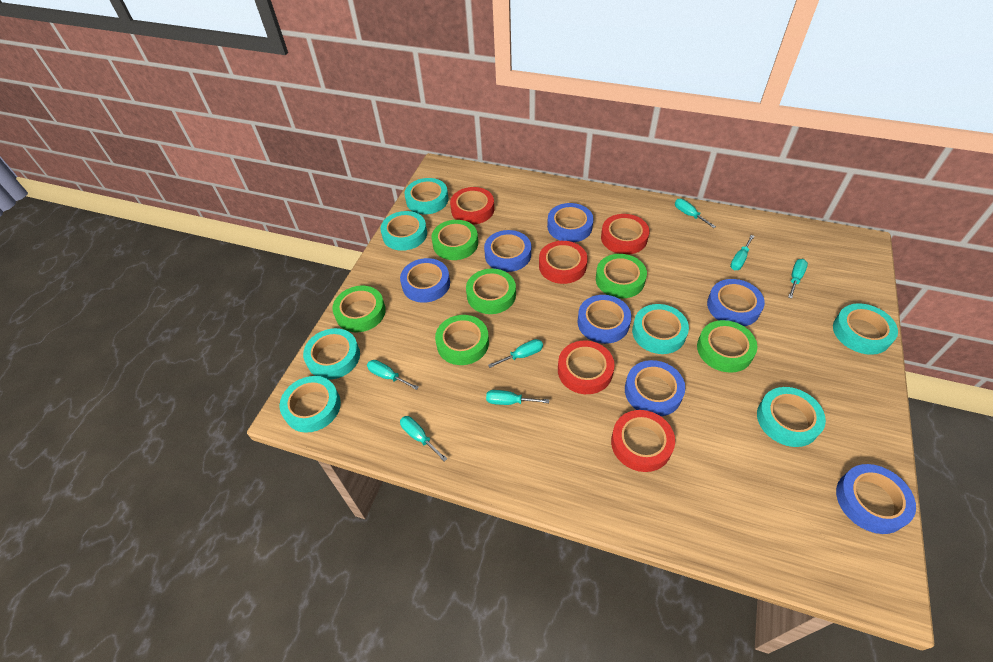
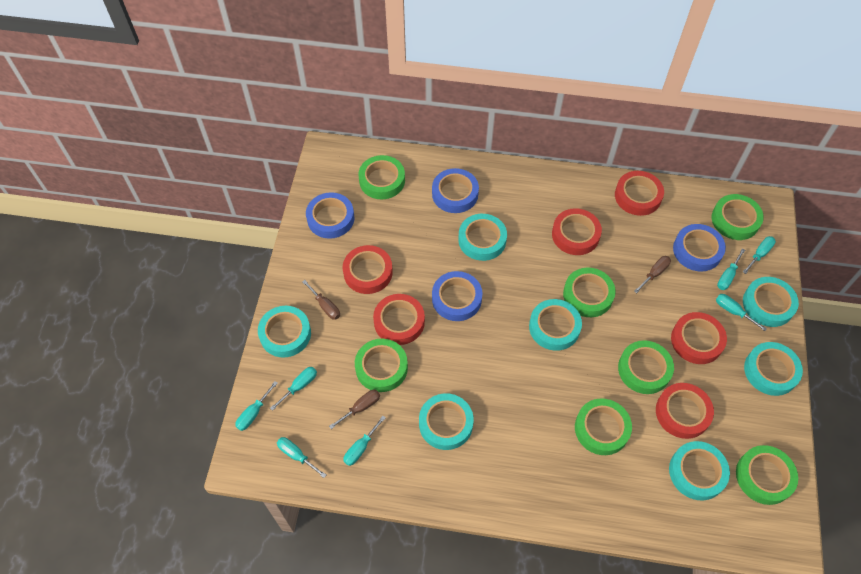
blue tape: 7 -> 4
brown screwdriver: 0 -> 3
green tape: 6 -> 7
red tape: 5 -> 6

